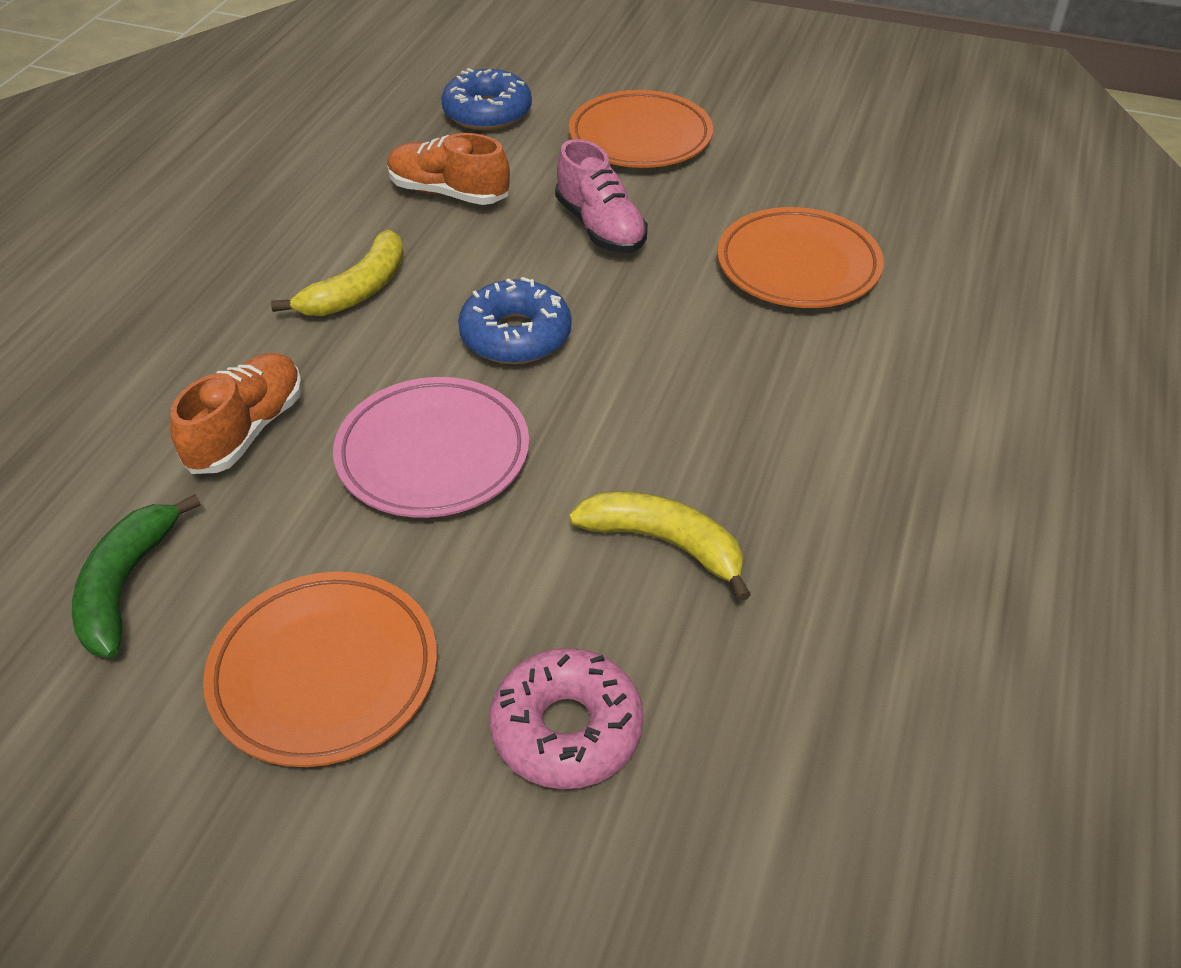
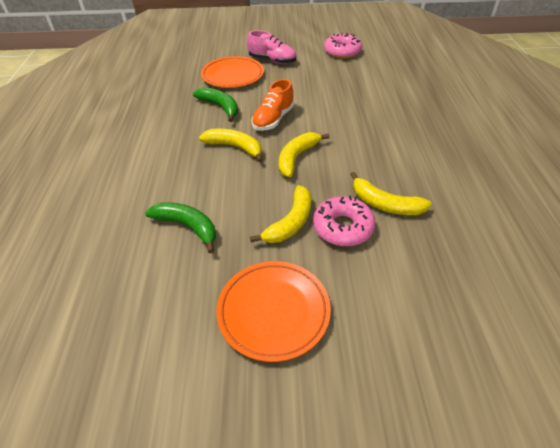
blue donut: 2 -> 0
green banana: 1 -> 2
orange plate: 3 -> 2
orange shoe: 2 -> 1
pink donut: 1 -> 2
pink plate: 1 -> 0
yellow banana: 2 -> 4

